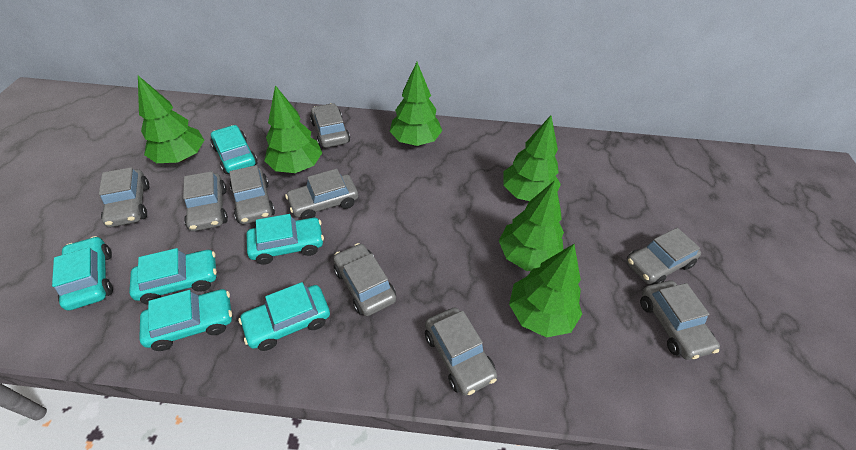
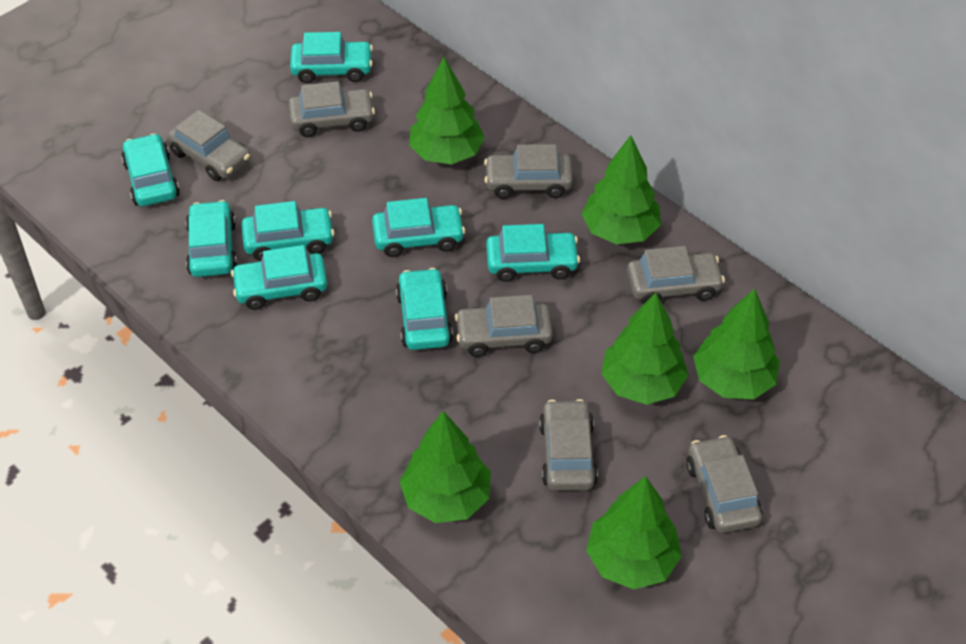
grey car: 9 -> 7
turquoise car: 6 -> 8

